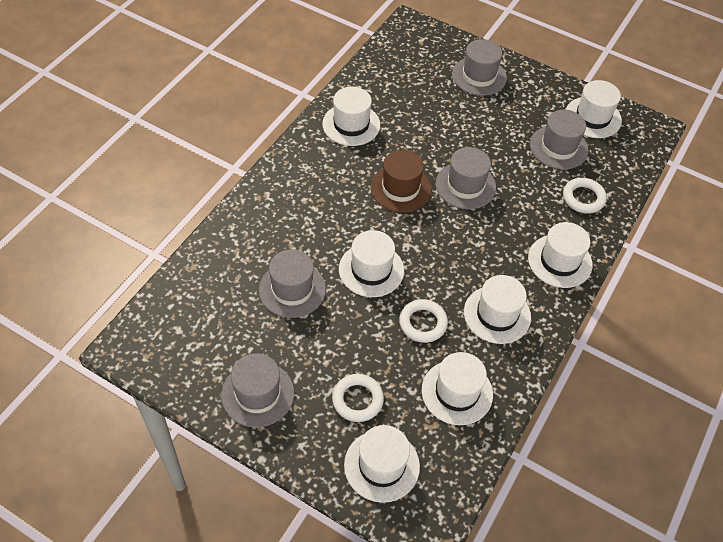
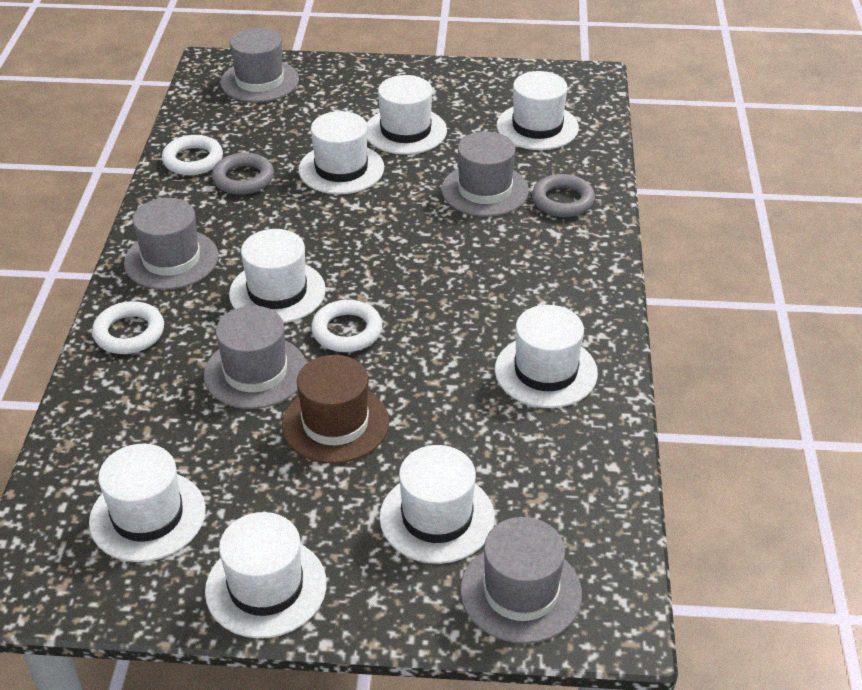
grey ring: 0 -> 2
white hat: 7 -> 8

